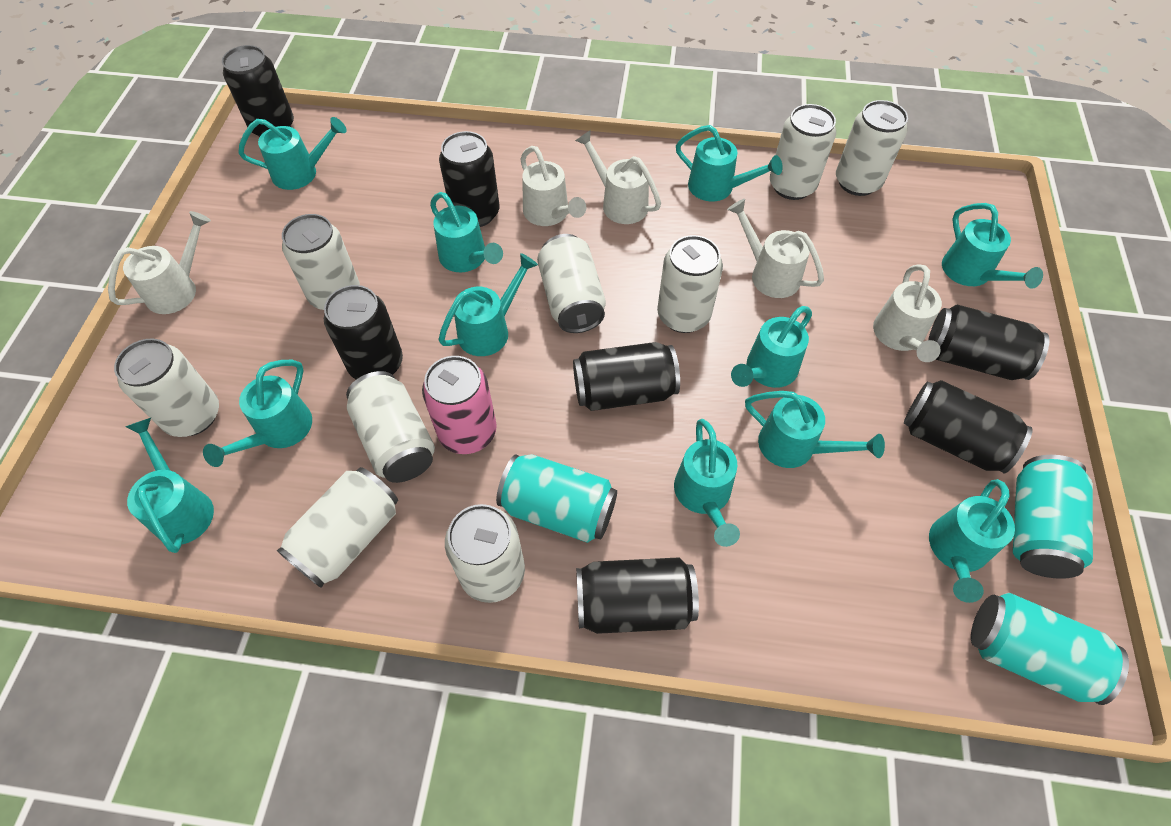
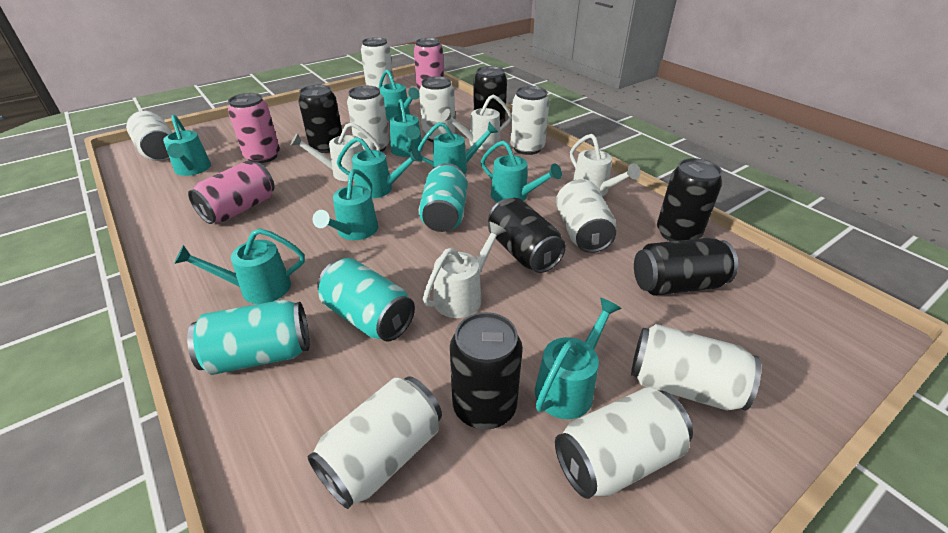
black can: 7 -> 6
pink can: 1 -> 3
turquoise watering can: 11 -> 9
white watering can: 5 -> 4

